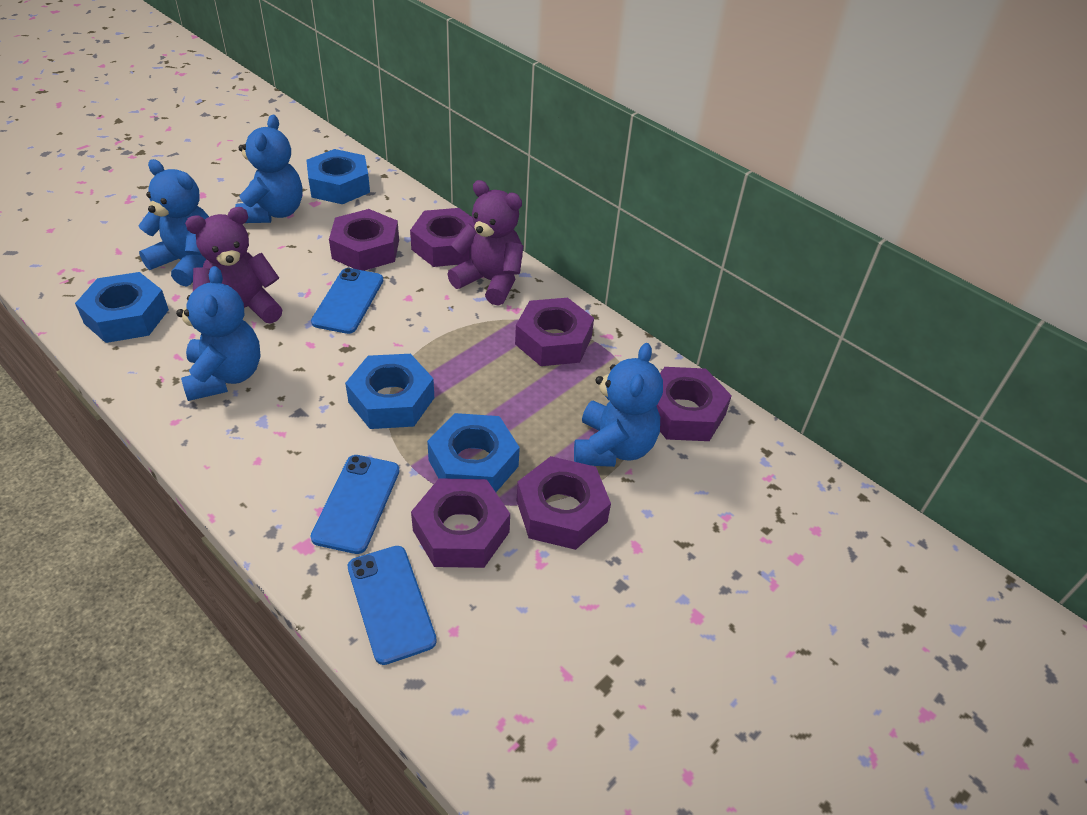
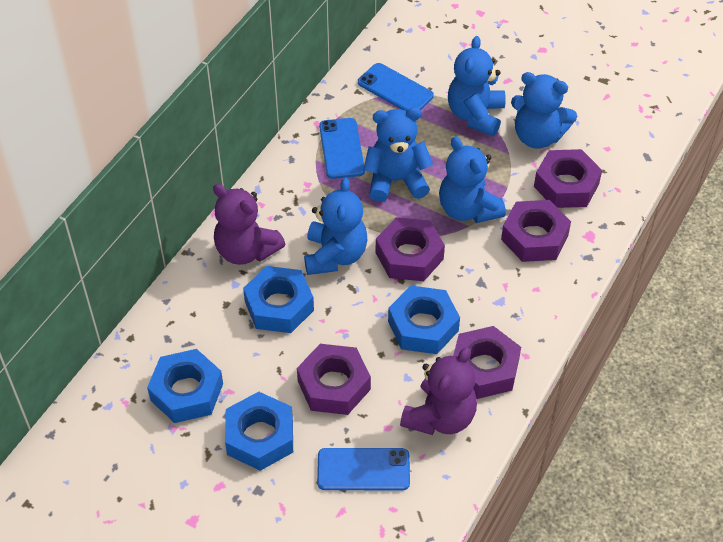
blue teddy bear: 4 -> 5
purple nut: 6 -> 5

